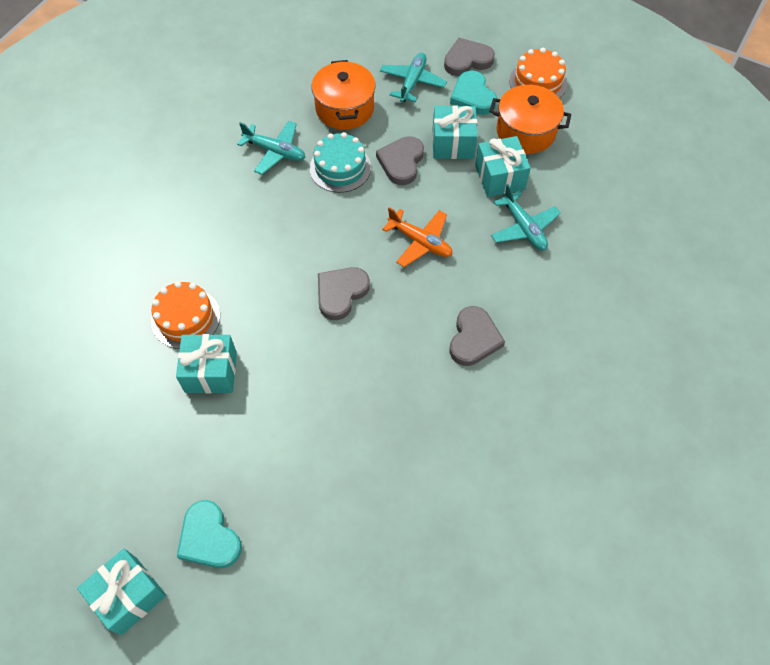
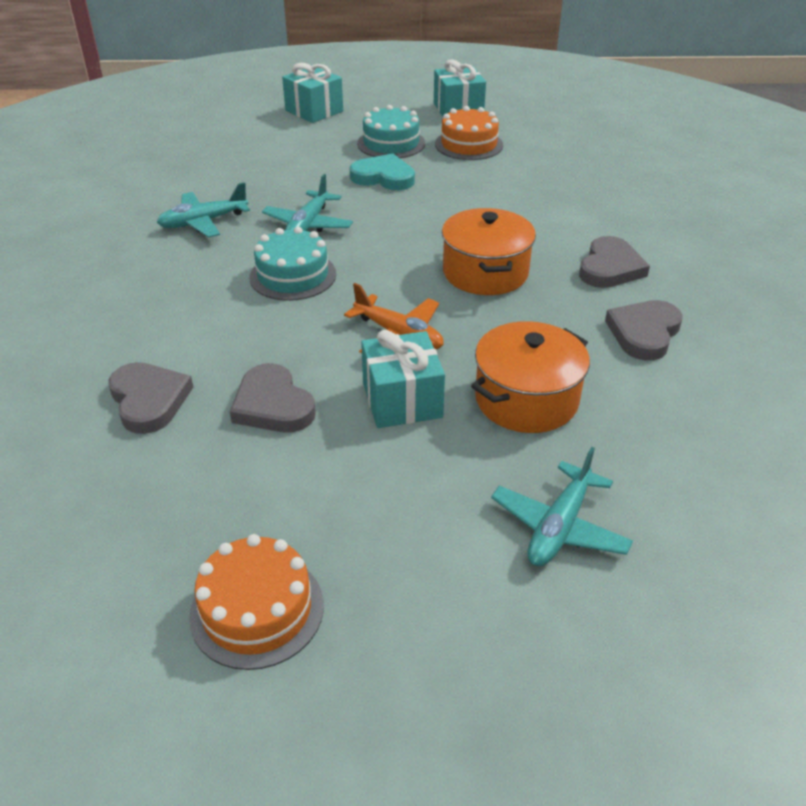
turquoise cake: 1 -> 2
turquoise gift: 4 -> 3
turquoise heart: 2 -> 1

